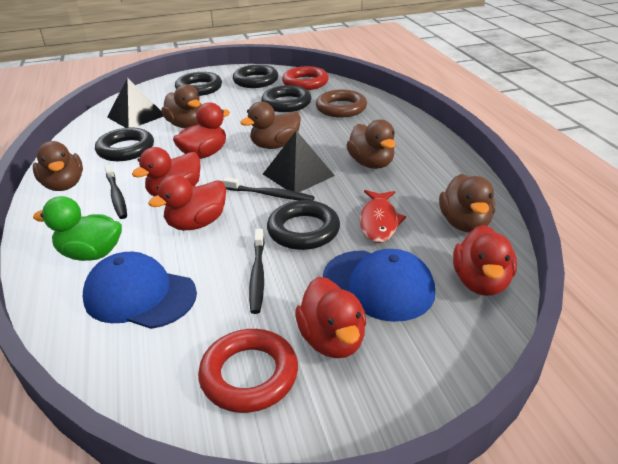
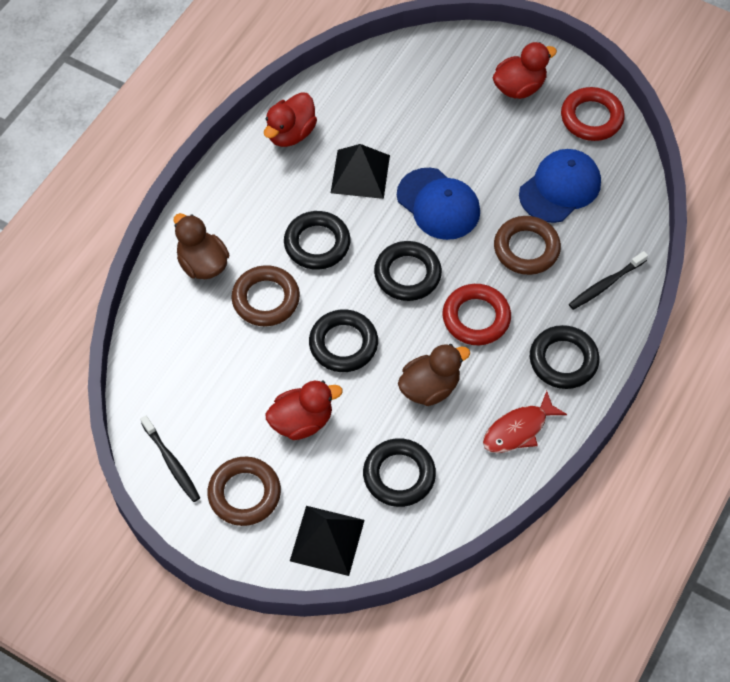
black toothbrush: 3 -> 2
brown duck: 5 -> 2
brown ring: 1 -> 3
green duck: 1 -> 0
red duck: 5 -> 3

